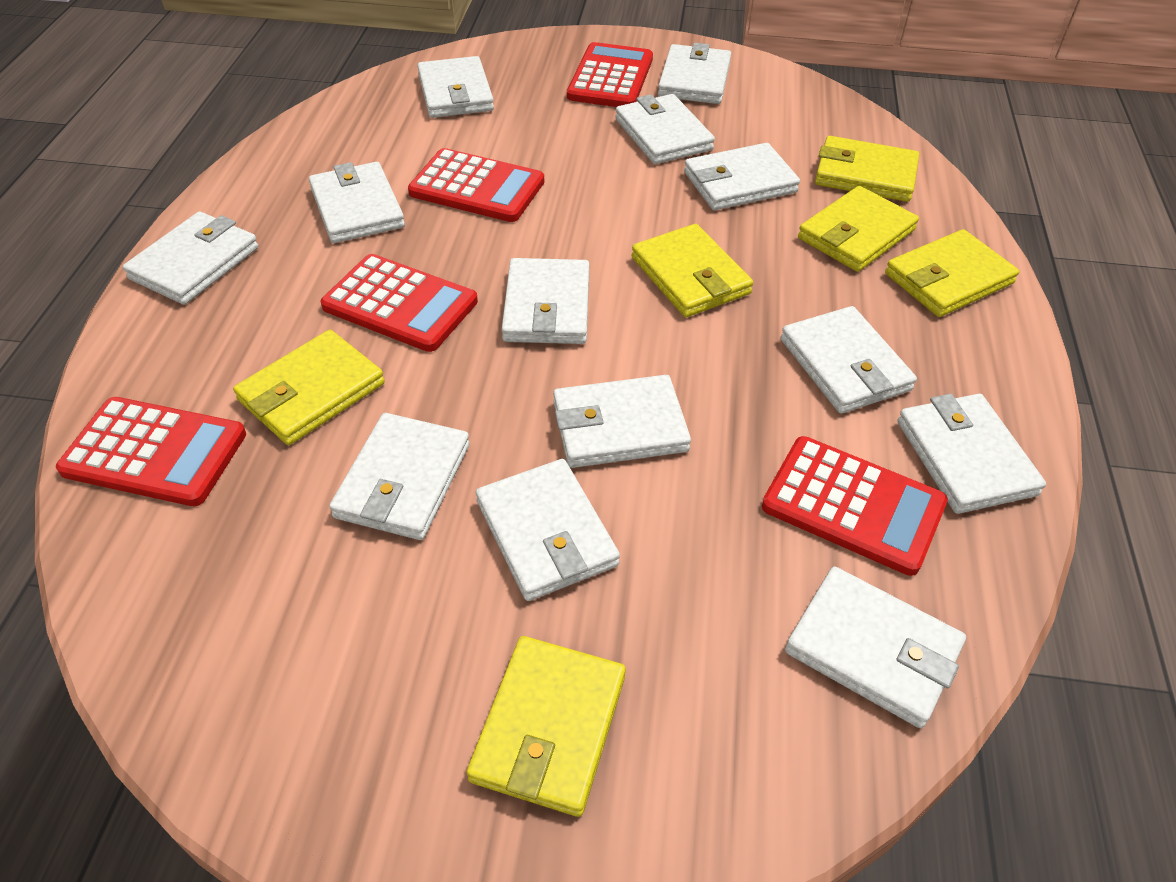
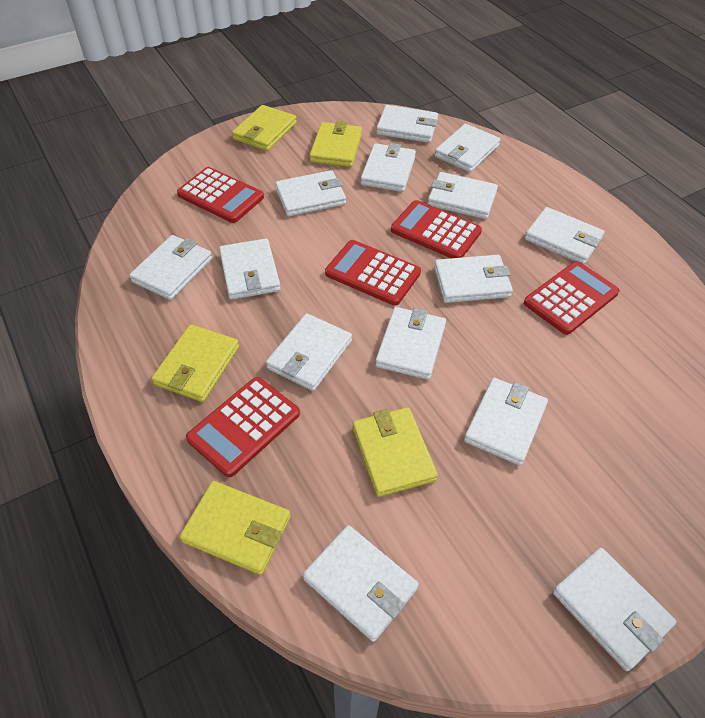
white wallet: 13 -> 14
yellow wallet: 6 -> 5

